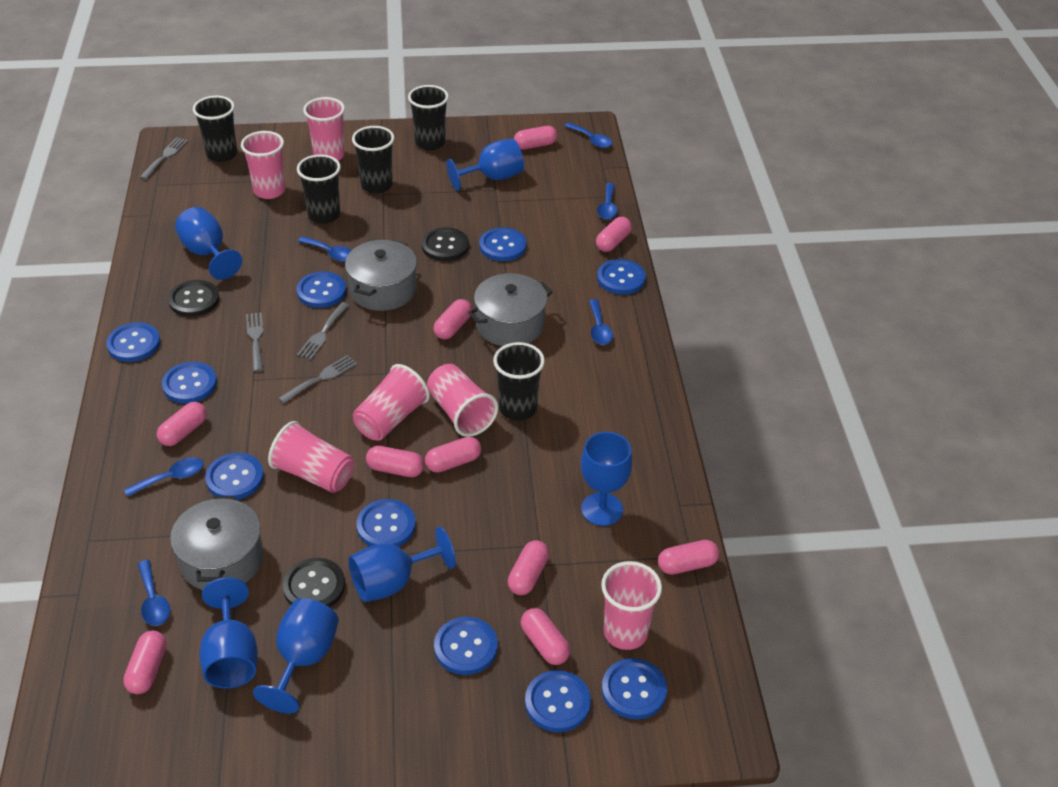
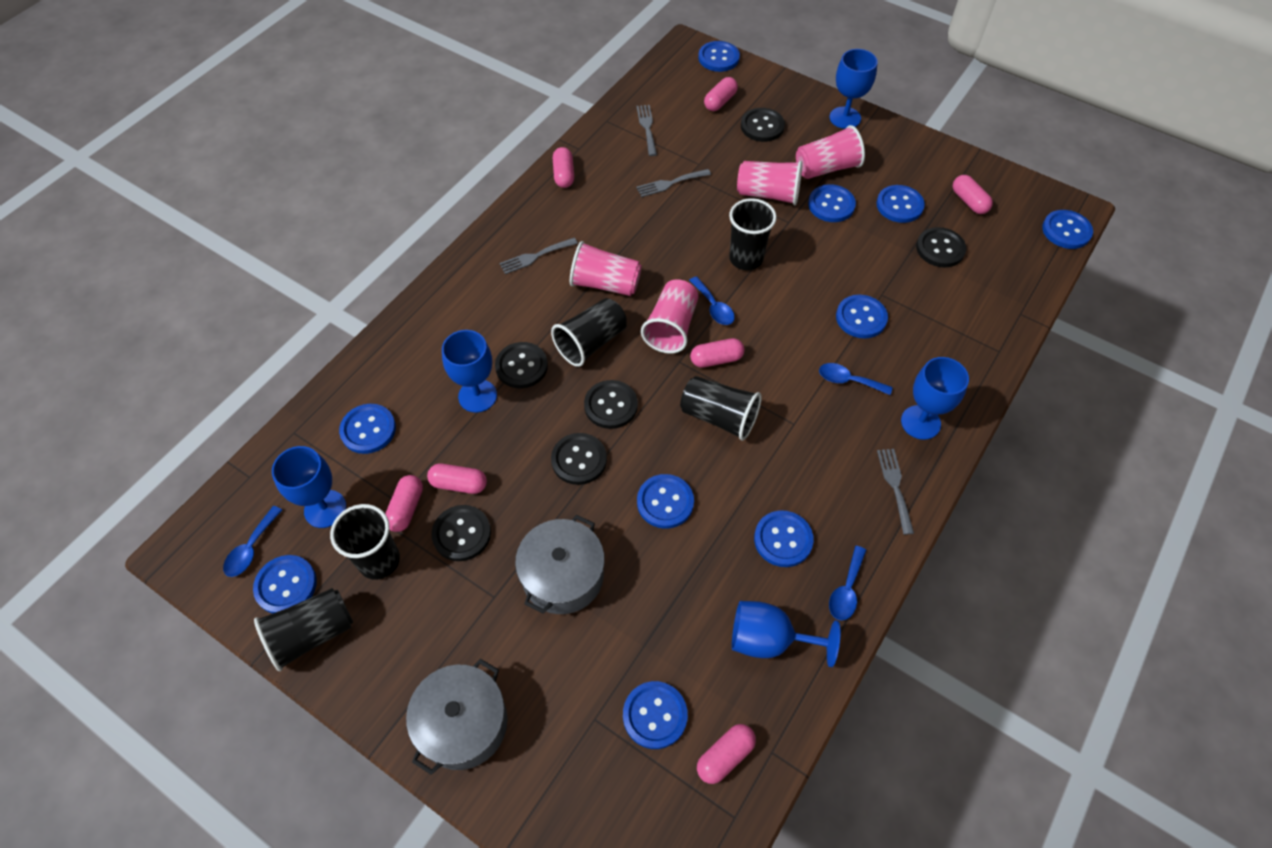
black button: 3 -> 6
blue goblet: 6 -> 5
blue spoon: 6 -> 4
grey pot: 3 -> 2
pink capsule: 10 -> 7
pink cup: 6 -> 4

